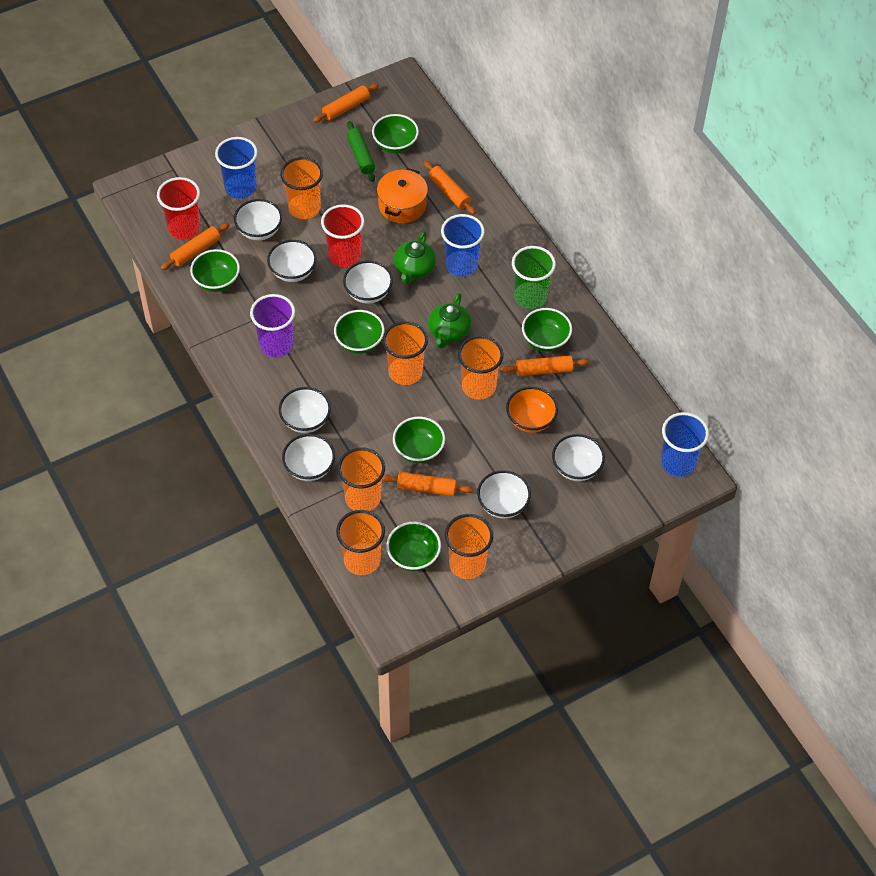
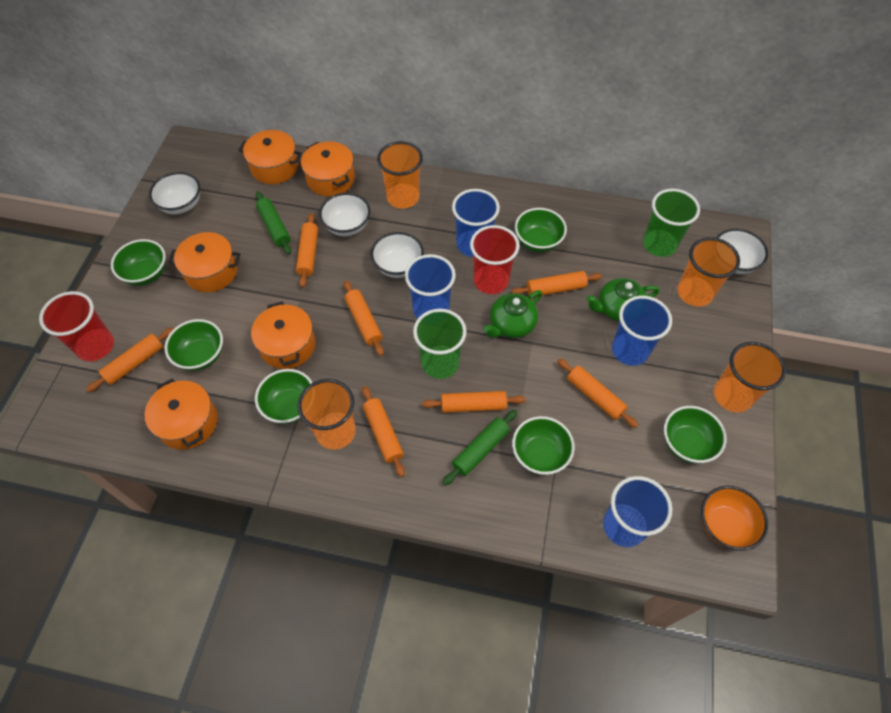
blue cup: 3 -> 4
green cup: 1 -> 2
green rolling pin: 1 -> 2
orange cup: 6 -> 4
orange pot: 1 -> 5
orange rolling pin: 5 -> 7
purple cup: 1 -> 0
white bowl: 7 -> 4

